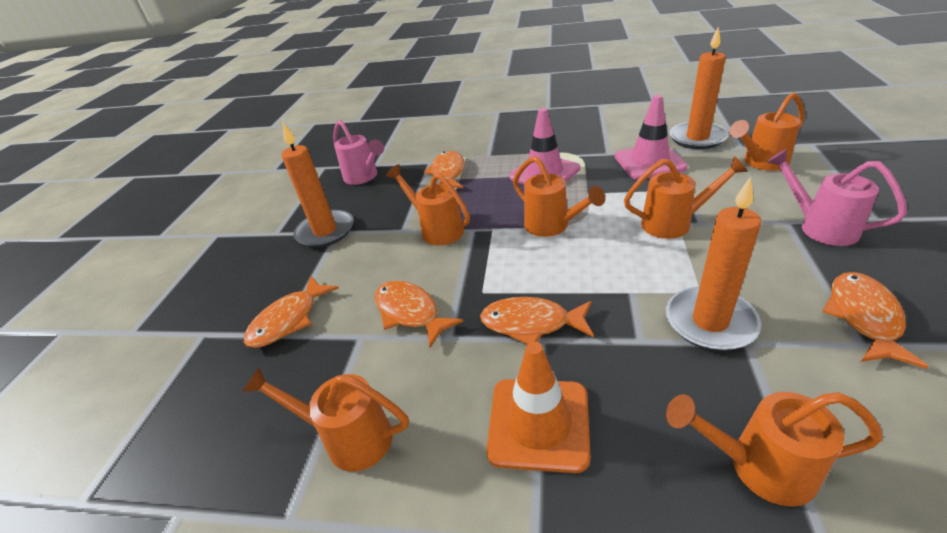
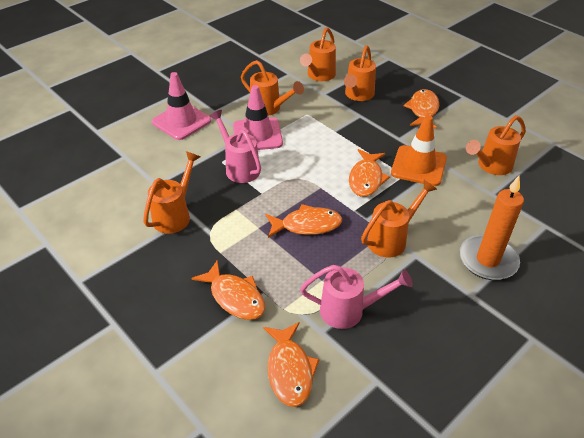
orange candle: 3 -> 1

